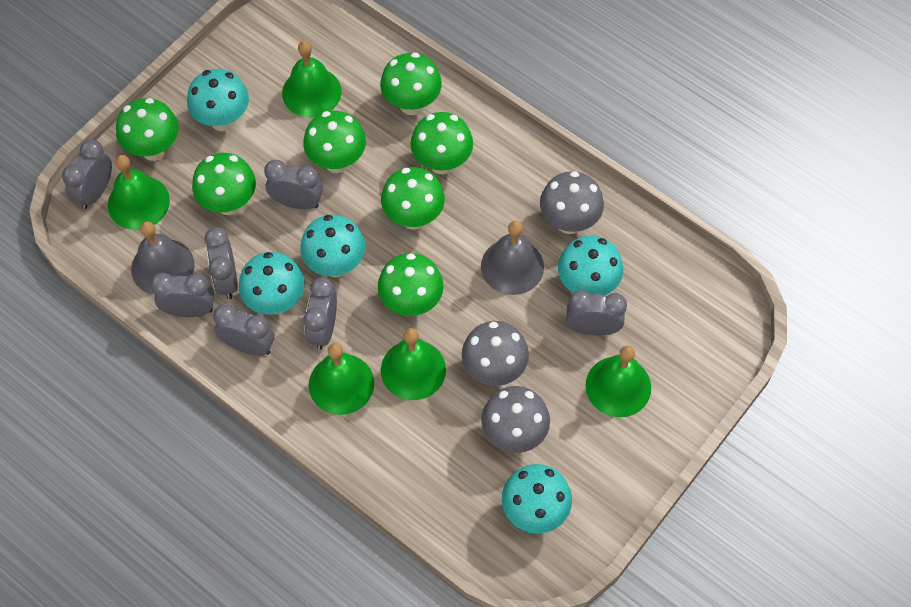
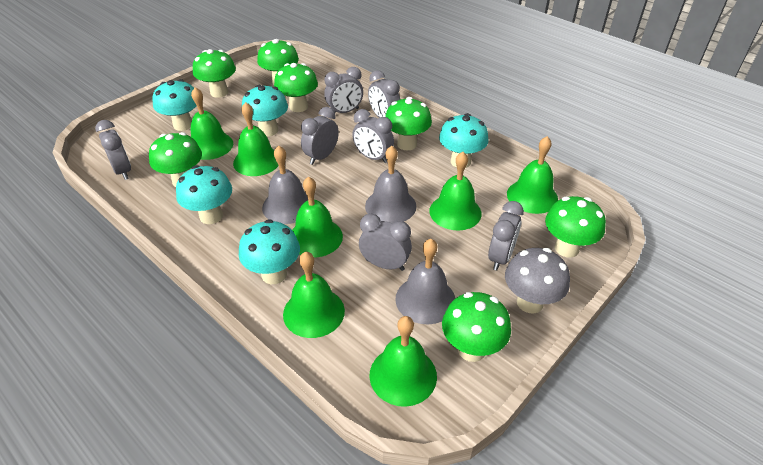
green bell: 5 -> 7
grey bell: 2 -> 3
grey mushroom: 3 -> 1

